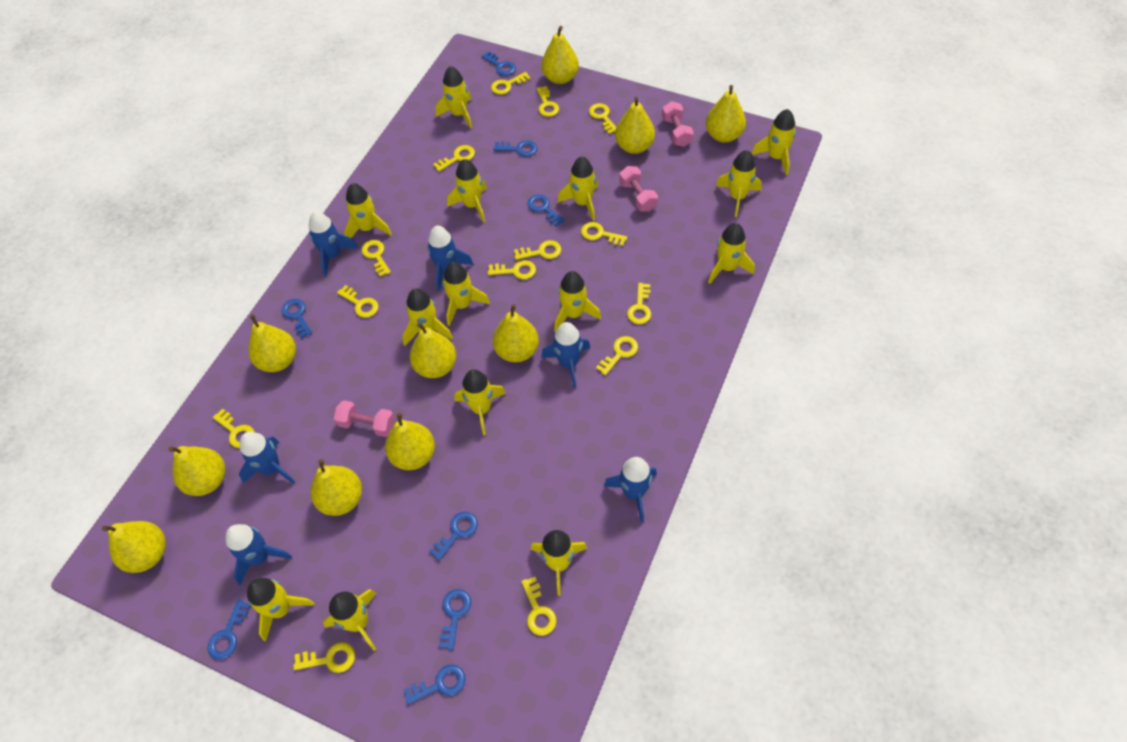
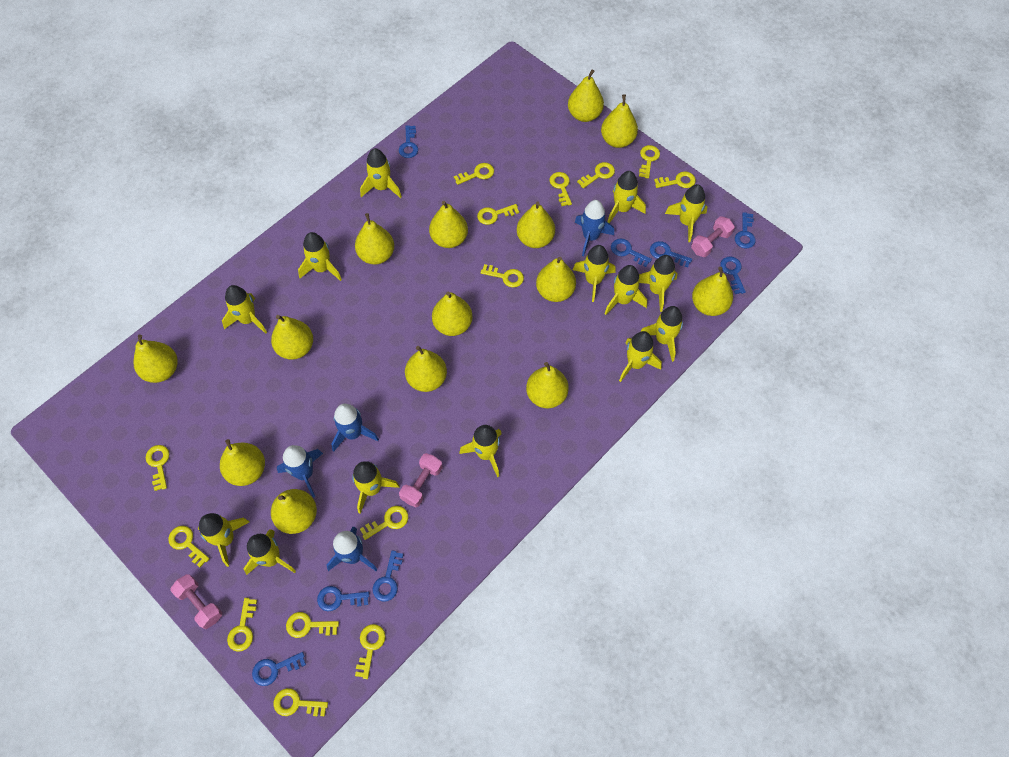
blue rocket: 6 -> 4
yellow pear: 10 -> 14

